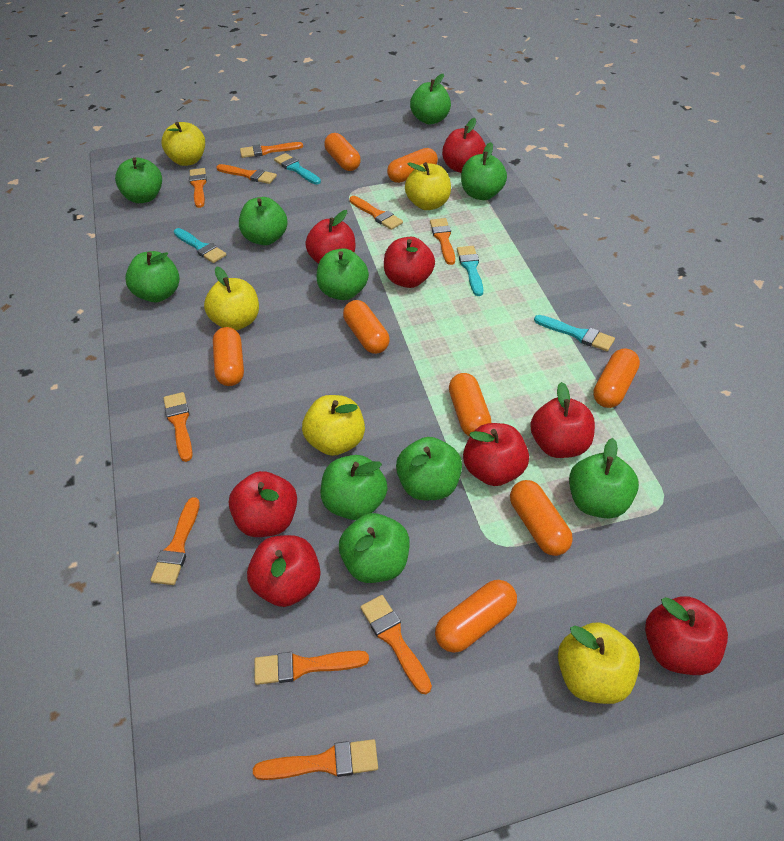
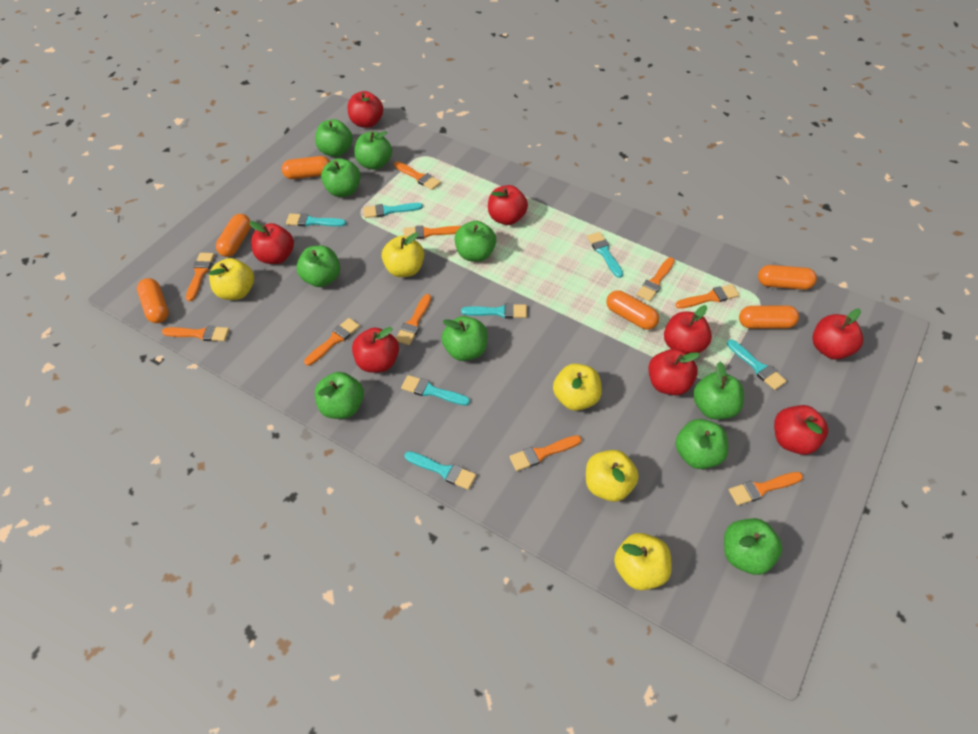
orange capsule: 8 -> 6
turquoise brush: 4 -> 7

